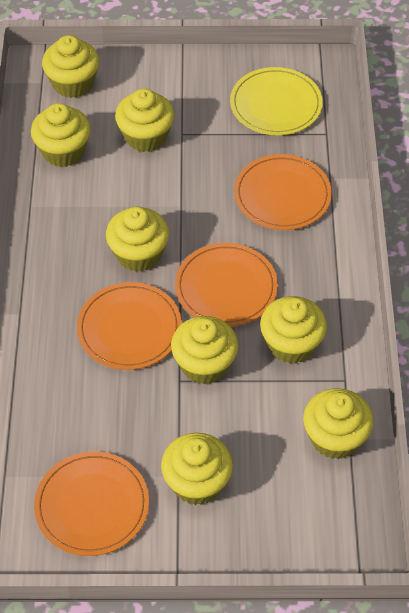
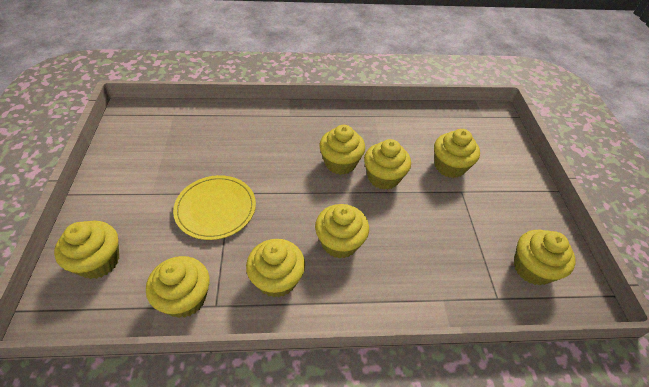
orange plate: 4 -> 0

